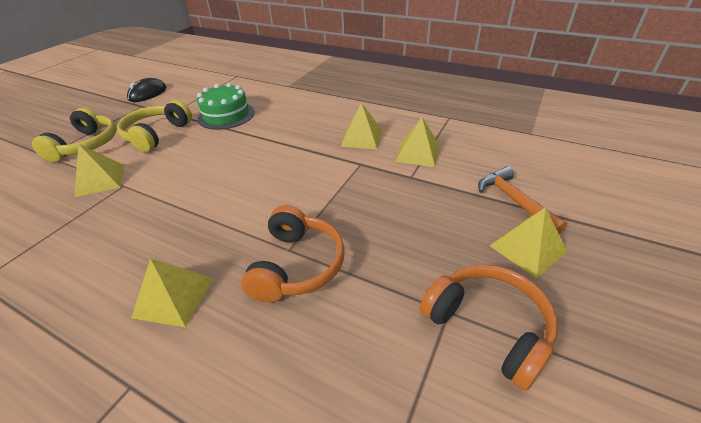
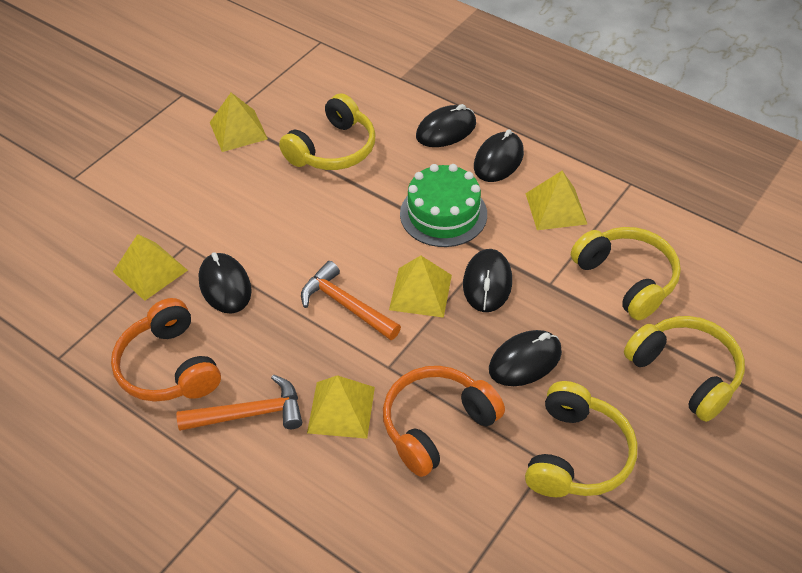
black mouse: 1 -> 5
orange hammer: 1 -> 2
yellow headphones: 2 -> 4

